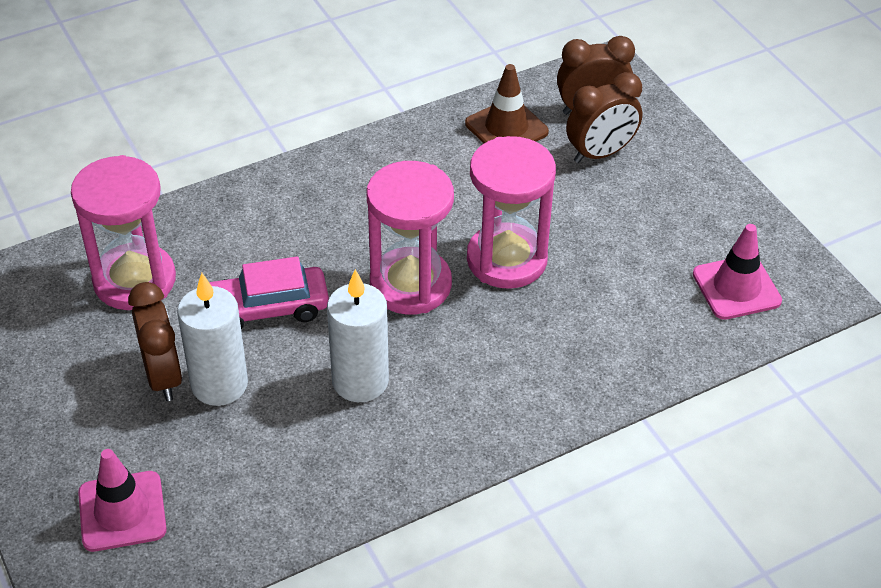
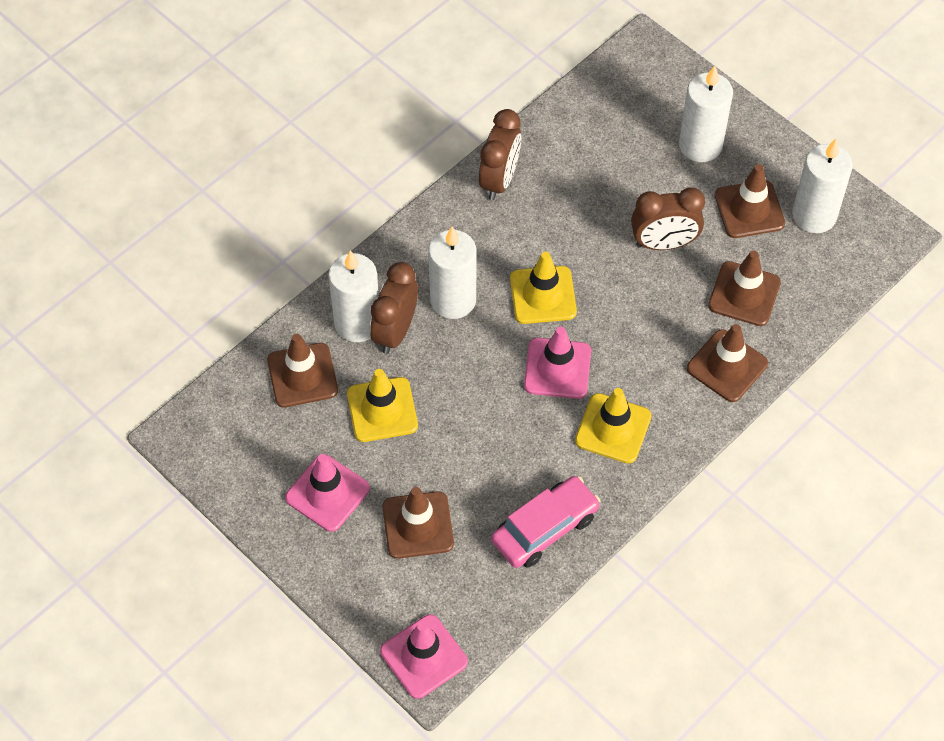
brown traffic cone: 1 -> 5
pink hourglass: 3 -> 0
pink traffic cone: 2 -> 3
white candle: 2 -> 4
yellow traffic cone: 0 -> 3

